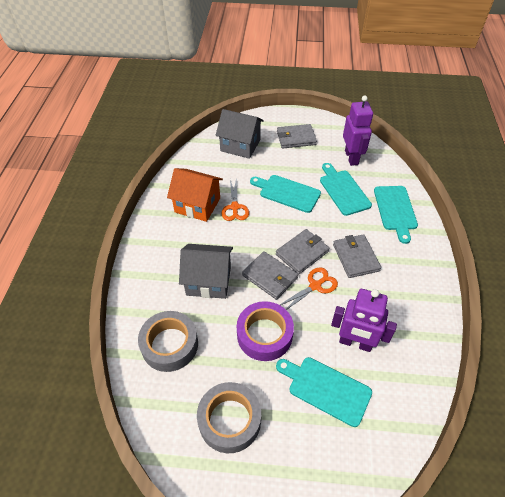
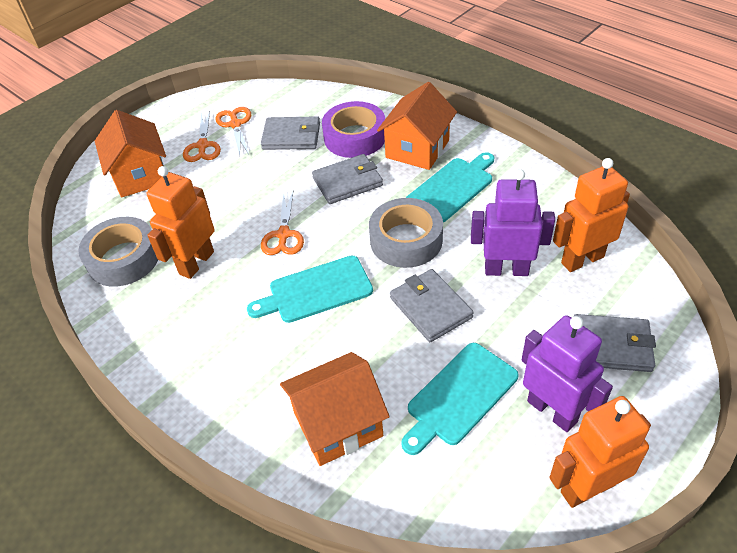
grey house: 2 -> 0
orange house: 1 -> 3
orange robot: 0 -> 3
orange scissors: 2 -> 3
turquoise cutting board: 4 -> 3

